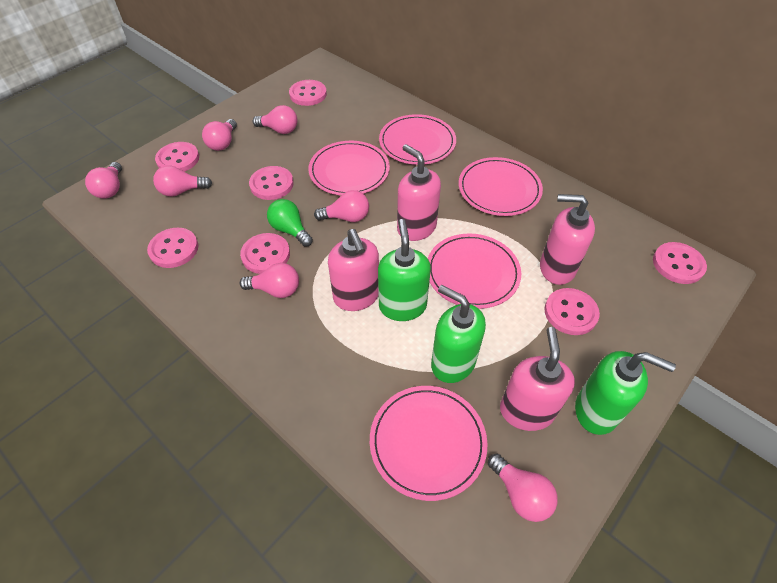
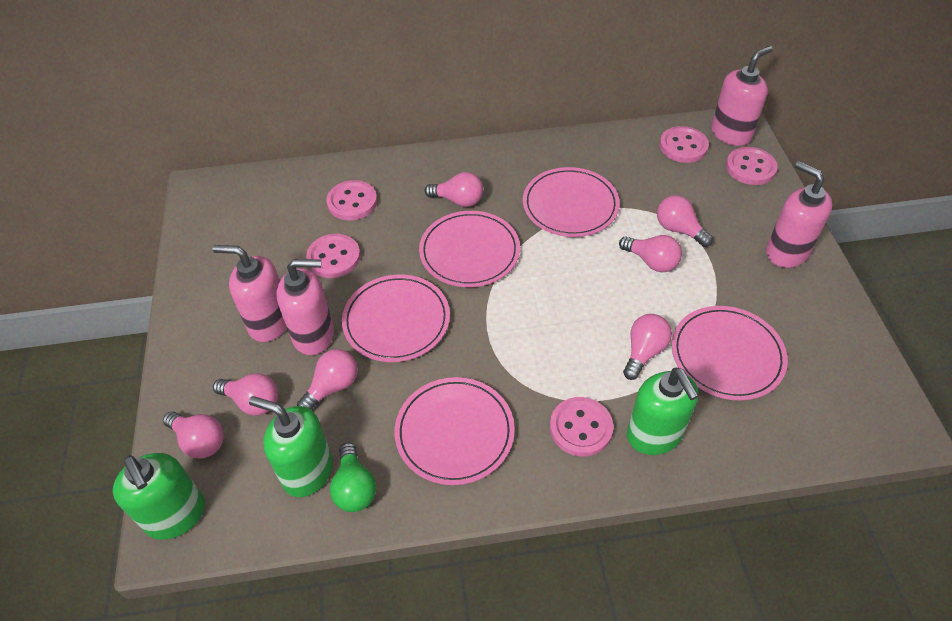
pink button: 7 -> 5

